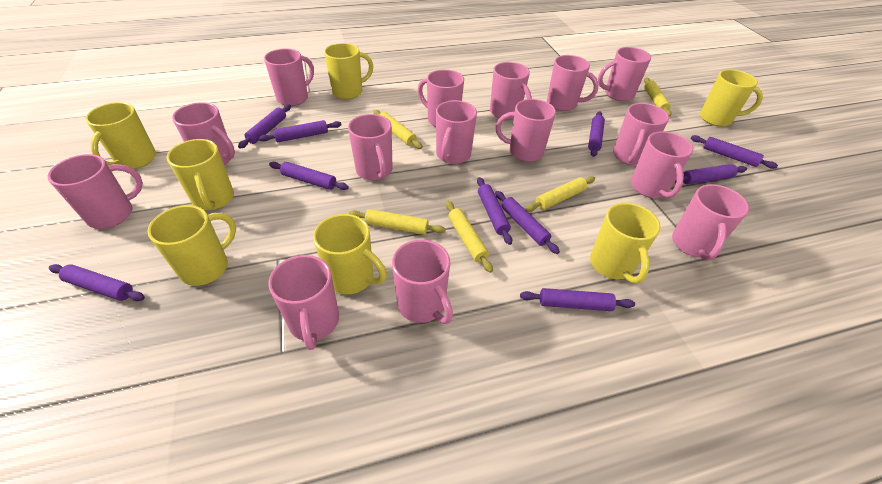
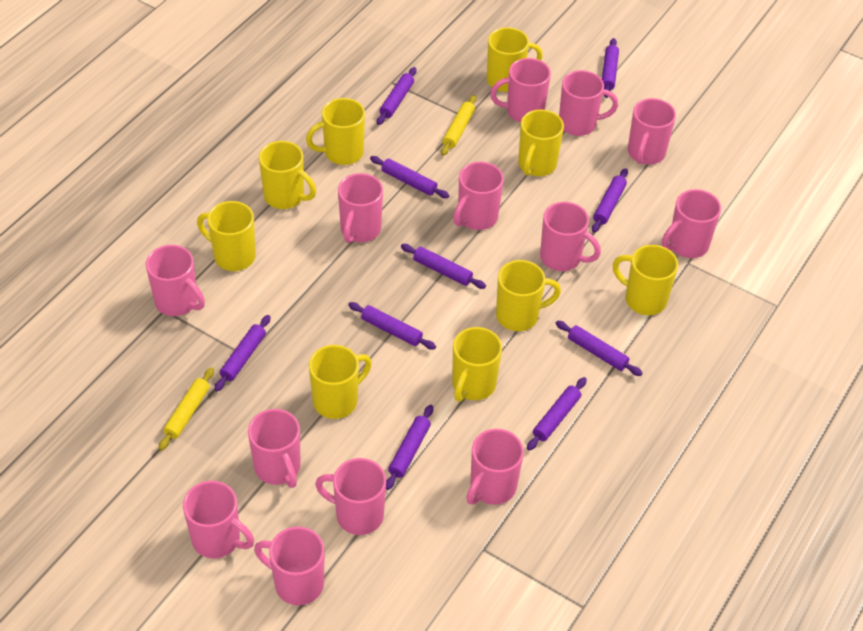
pink mug: 15 -> 13
yellow mug: 7 -> 9
yellow rolling pin: 5 -> 2

